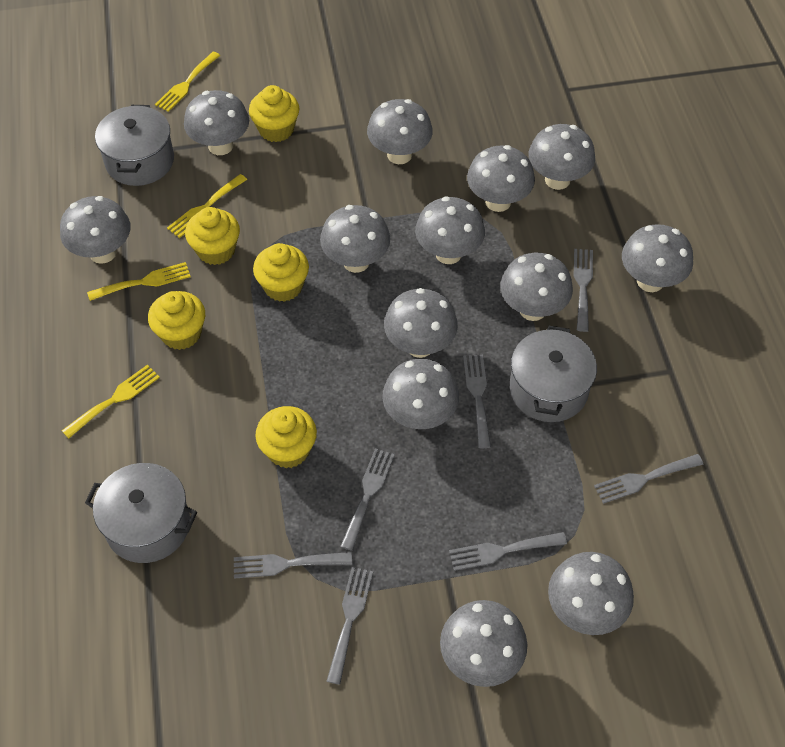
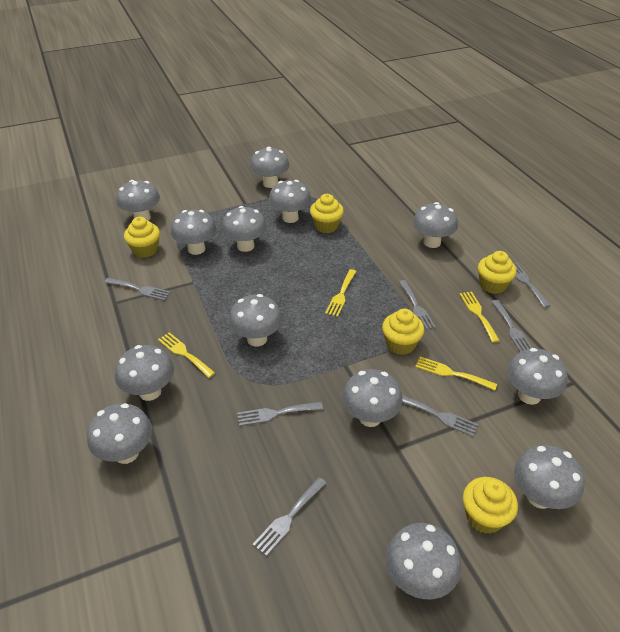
grey pot: 3 -> 0

